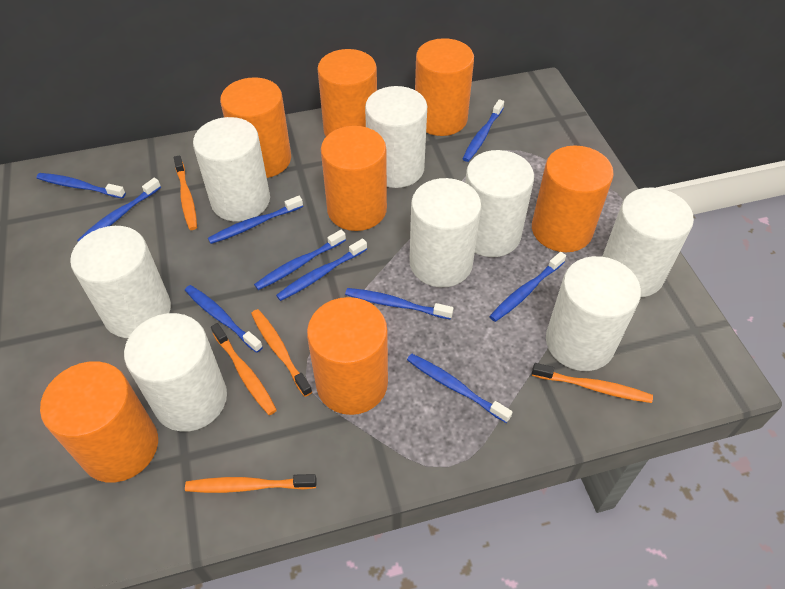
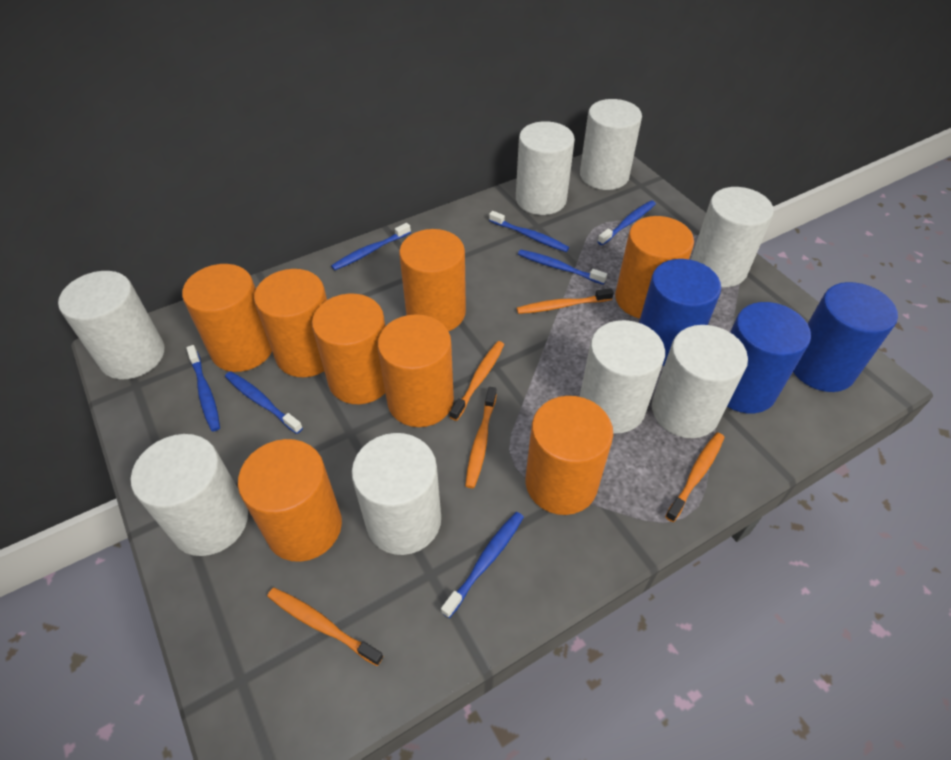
blue cylinder: 0 -> 3
blue toothbrush: 10 -> 7
orange cylinder: 7 -> 8

